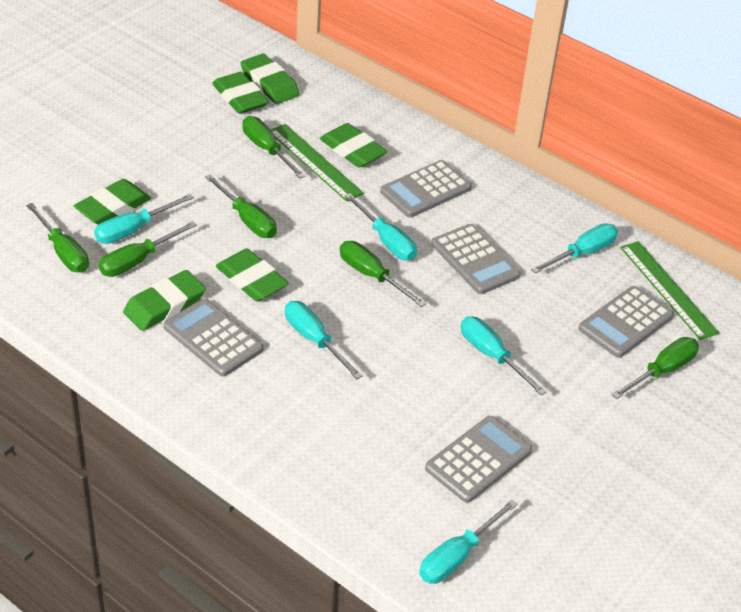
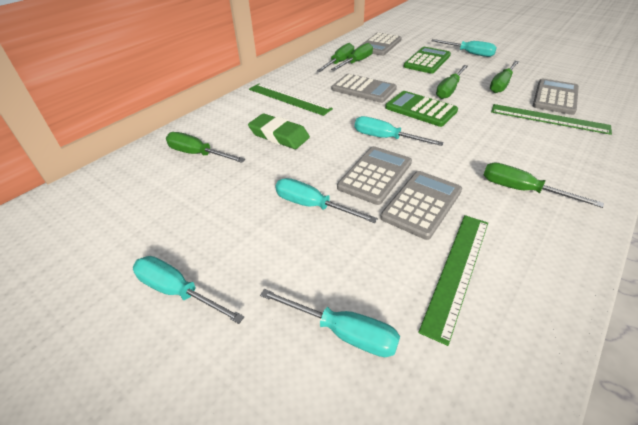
green calculator: 0 -> 2
green eraser: 6 -> 1
green ruler: 2 -> 3
turquoise screwdriver: 6 -> 5

